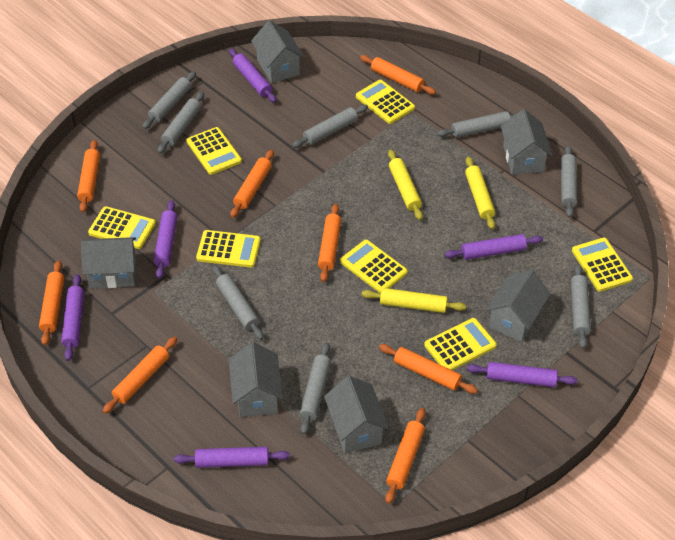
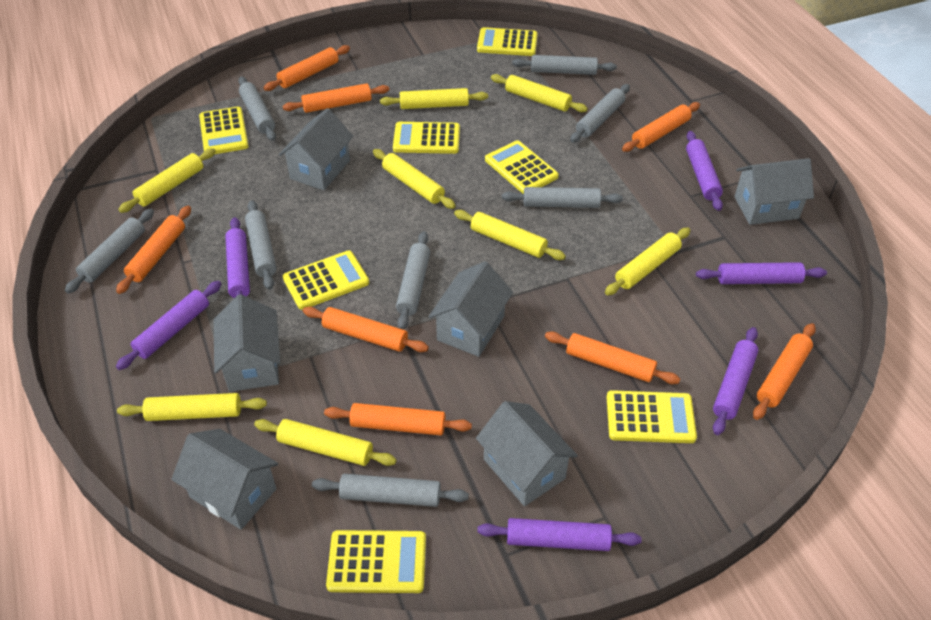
yellow rolling pin: 3 -> 8

